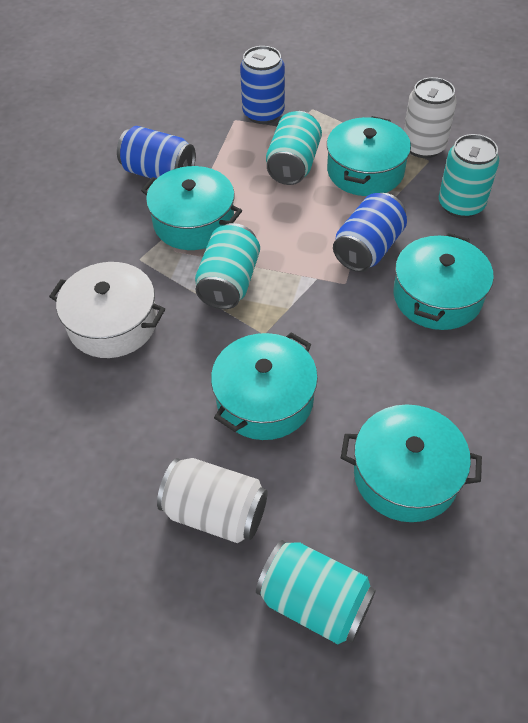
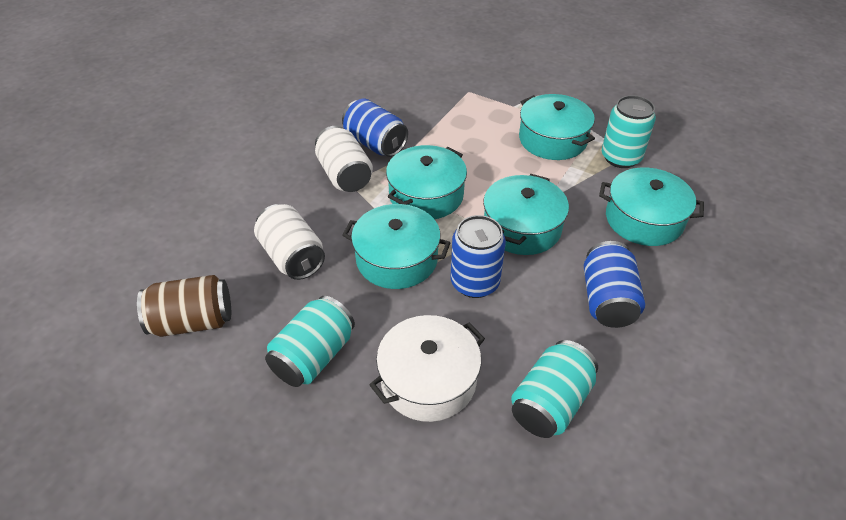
brown can: 0 -> 1
turquoise can: 4 -> 3

